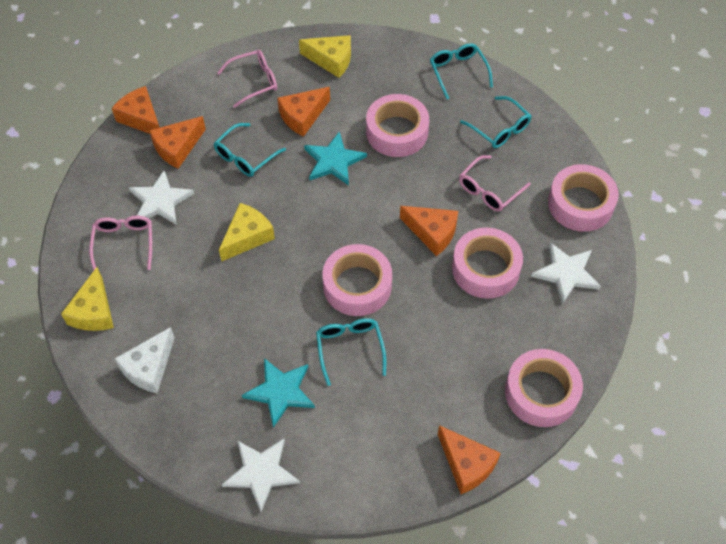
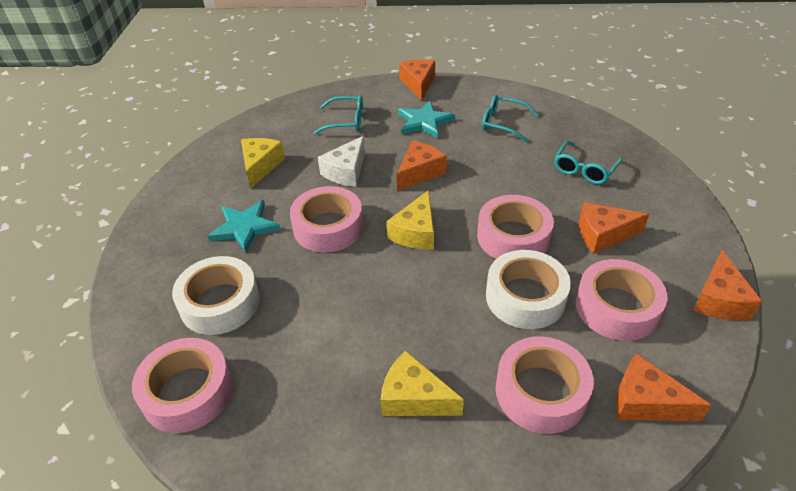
pink glasses: 3 -> 0
turquoise glasses: 4 -> 3
white star: 3 -> 0
white tape: 0 -> 2

